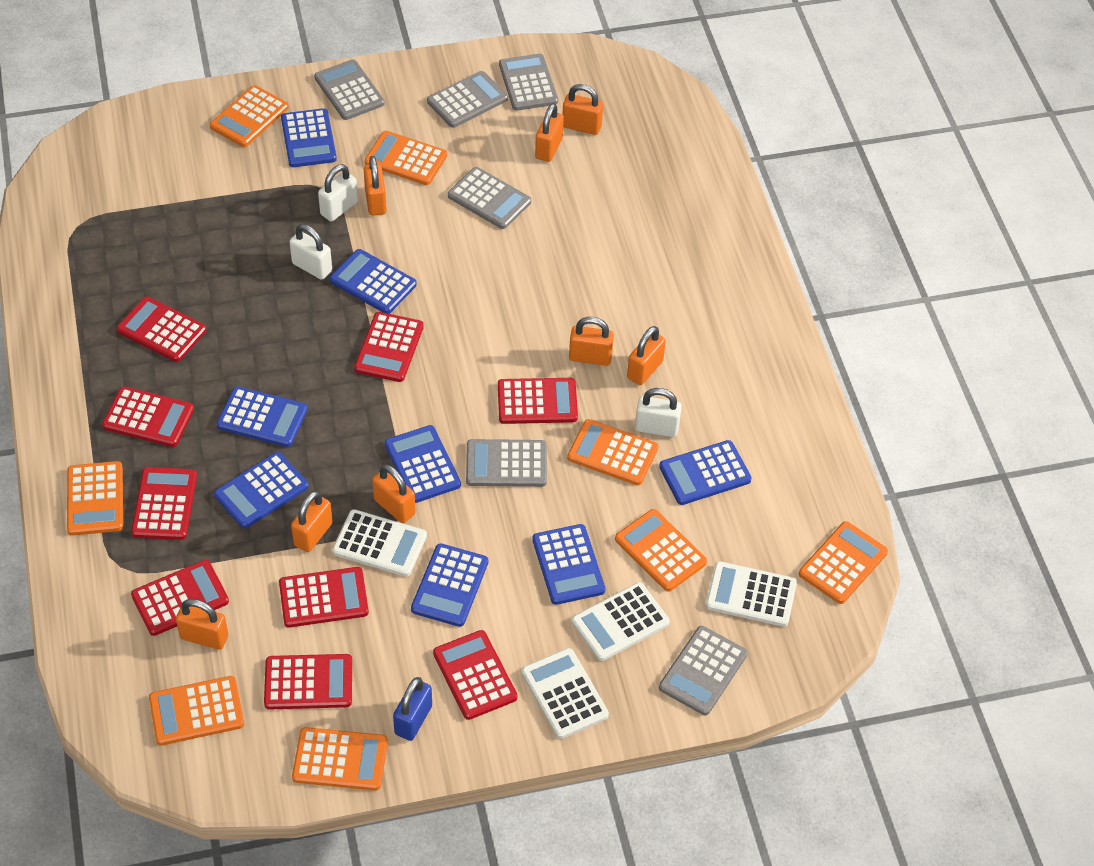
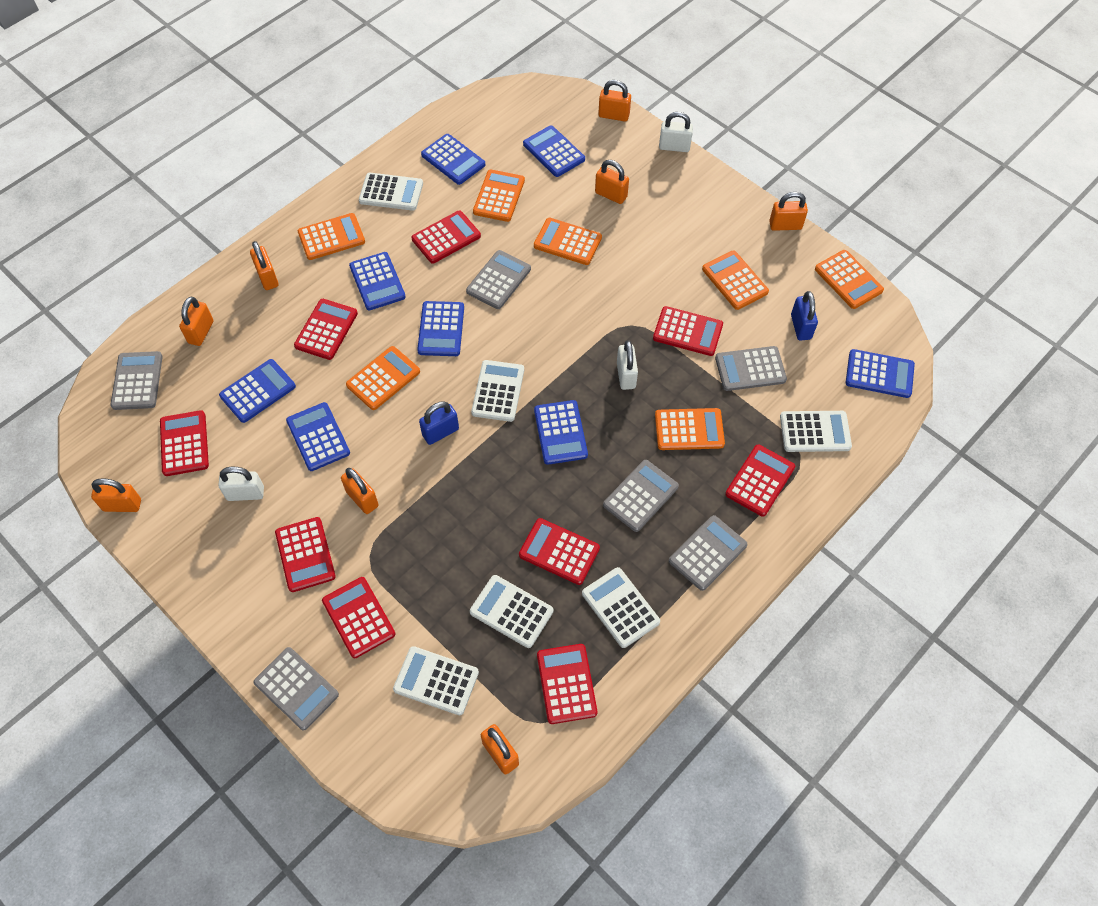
blue padlock: 1 -> 2
orange calculator: 8 -> 7
white calculator: 4 -> 6

